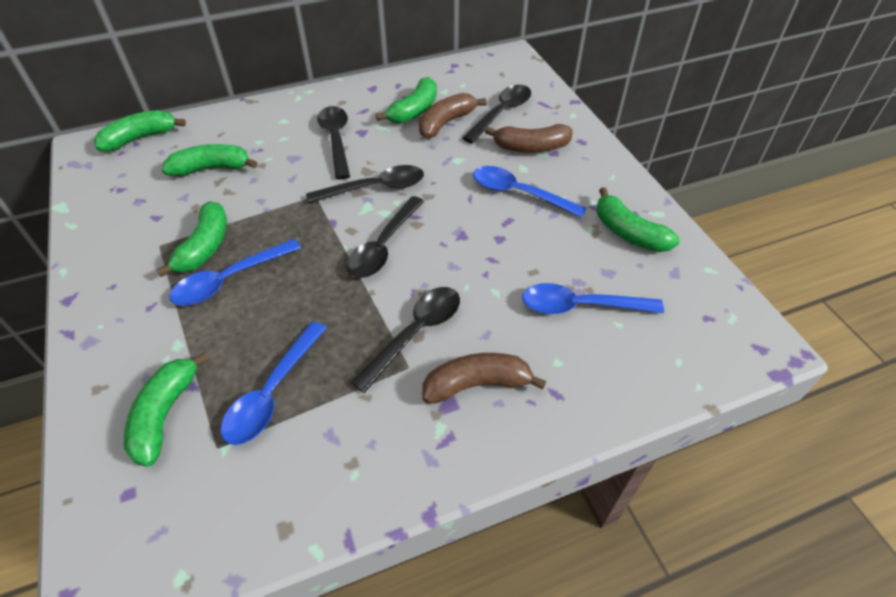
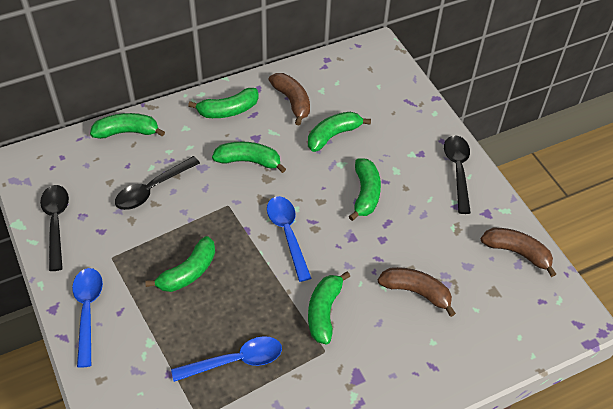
black spoon: 5 -> 3
blue spoon: 4 -> 3
green banana: 6 -> 7

